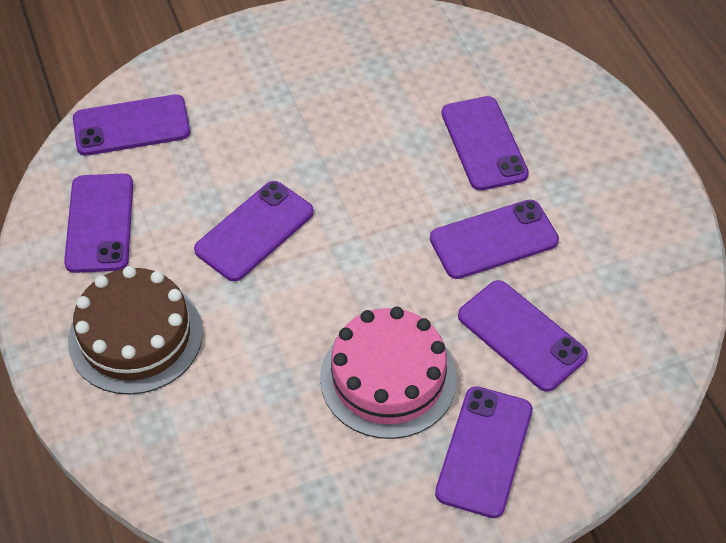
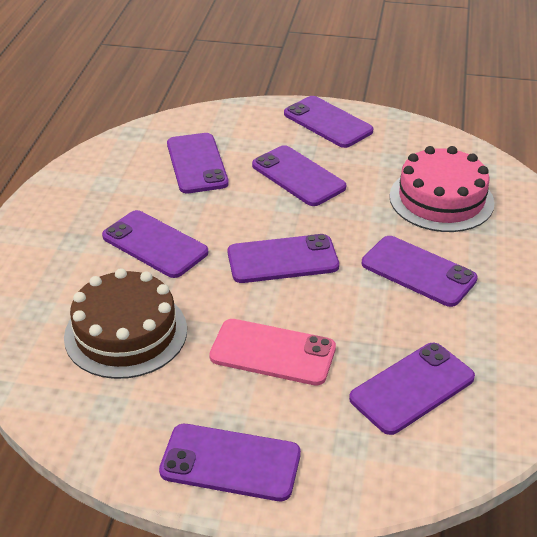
pink phone: 0 -> 1
purple phone: 7 -> 8

